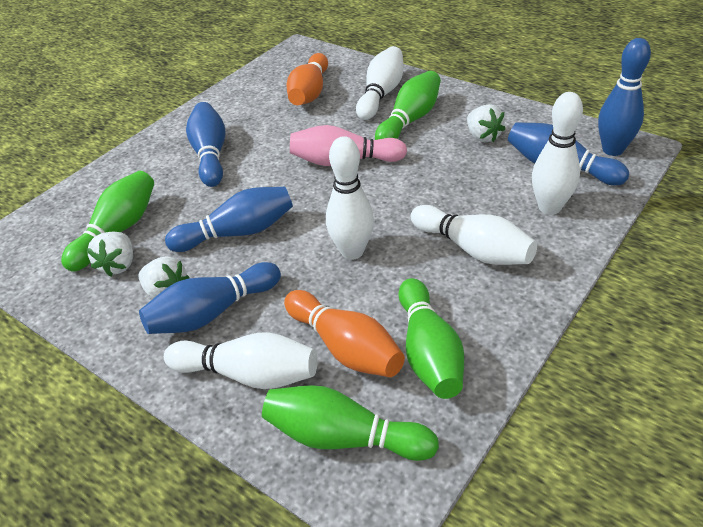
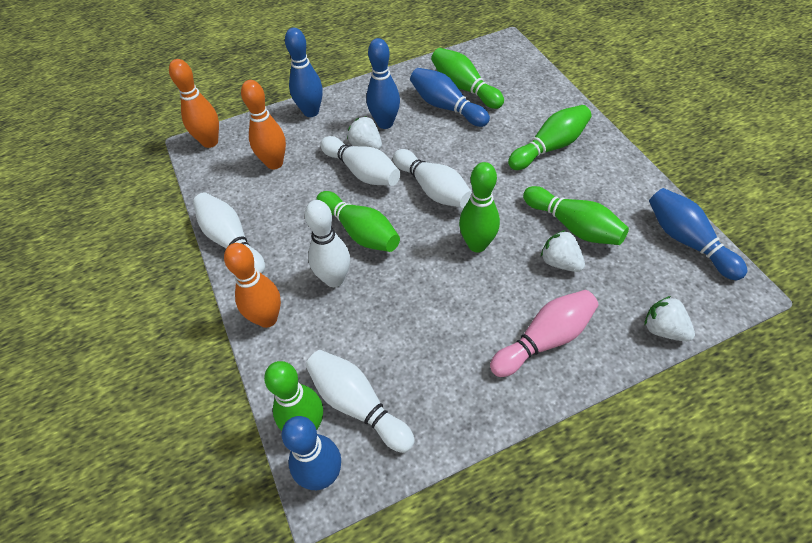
green bowling pin: 4 -> 6
orange bowling pin: 2 -> 3

